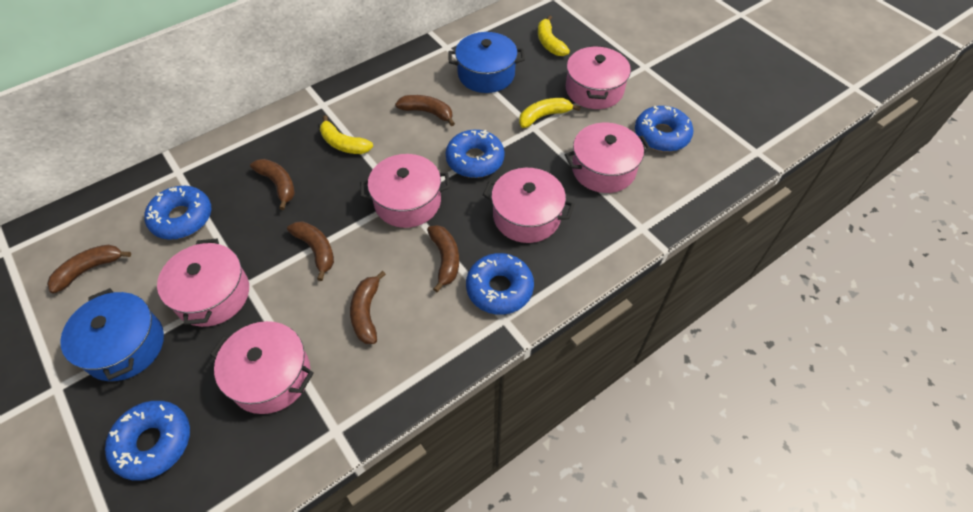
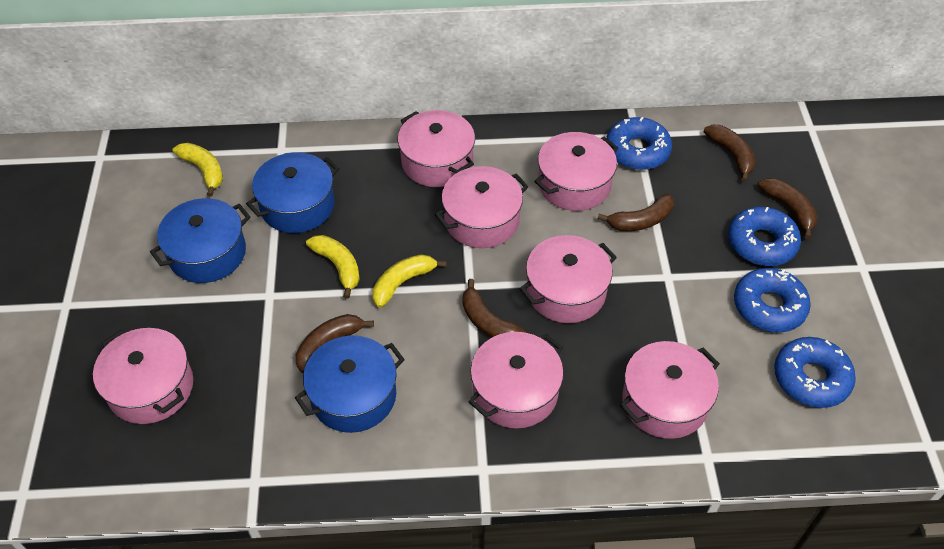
blue donut: 5 -> 4
blue pot: 2 -> 3
brown banana: 6 -> 5
pink pot: 6 -> 7

